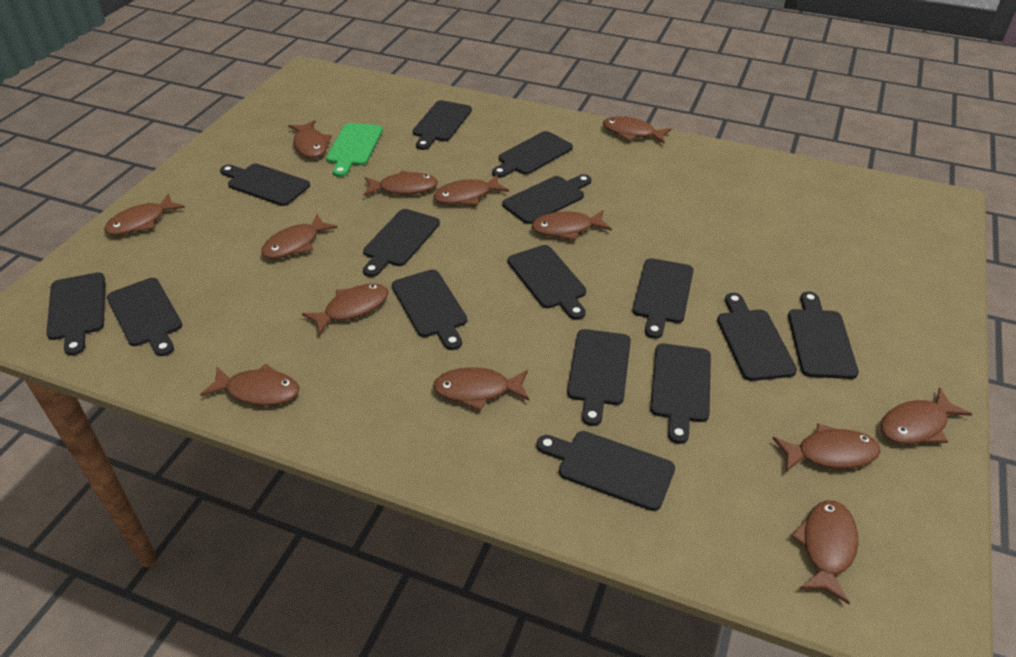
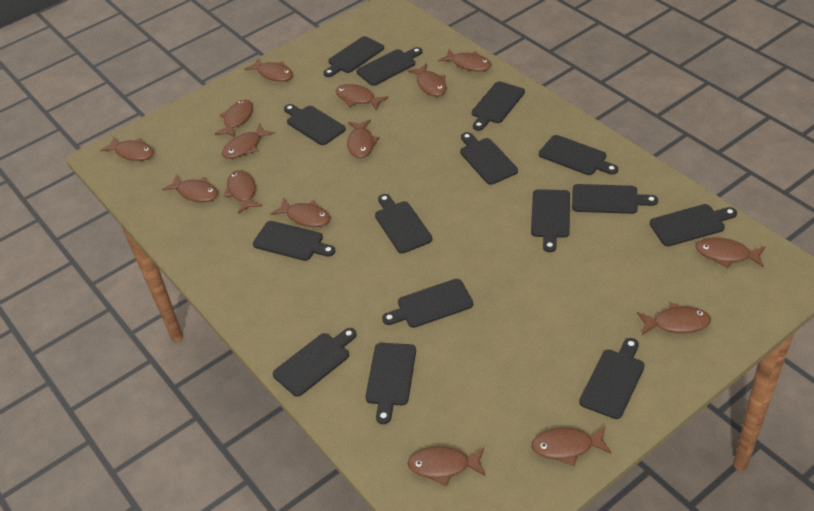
brown fish: 13 -> 15
green cutting board: 1 -> 0

